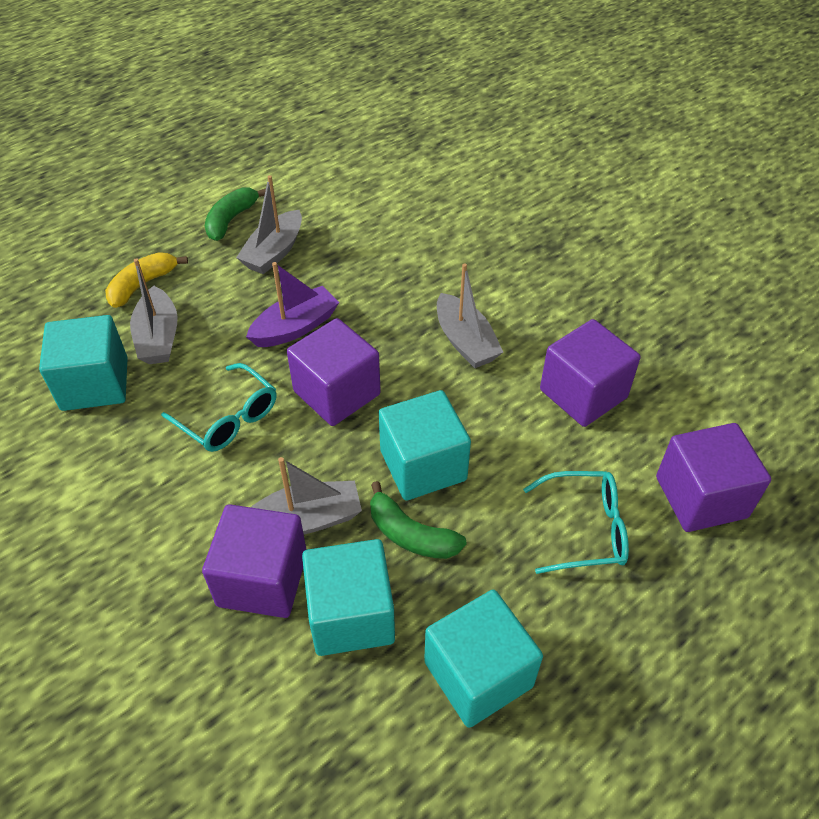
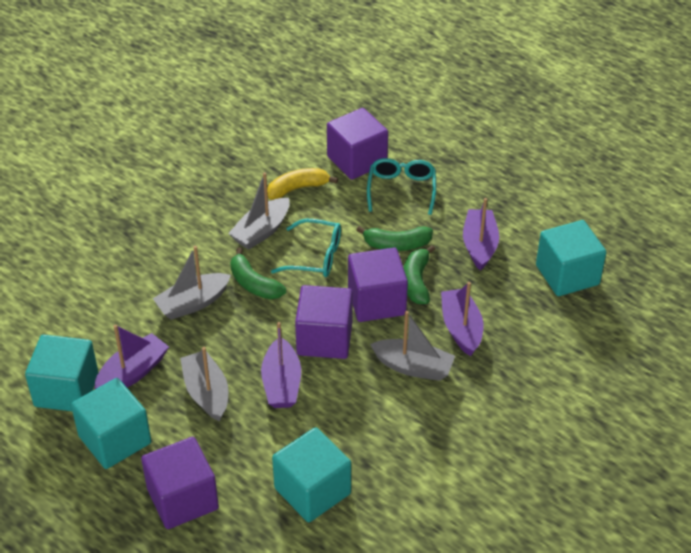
green banana: 2 -> 3
purple boat: 1 -> 4

